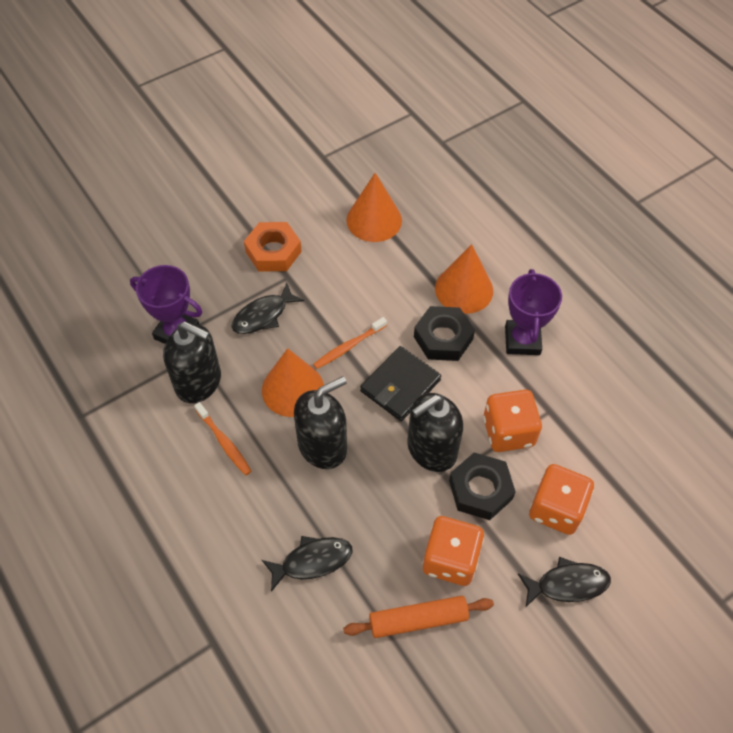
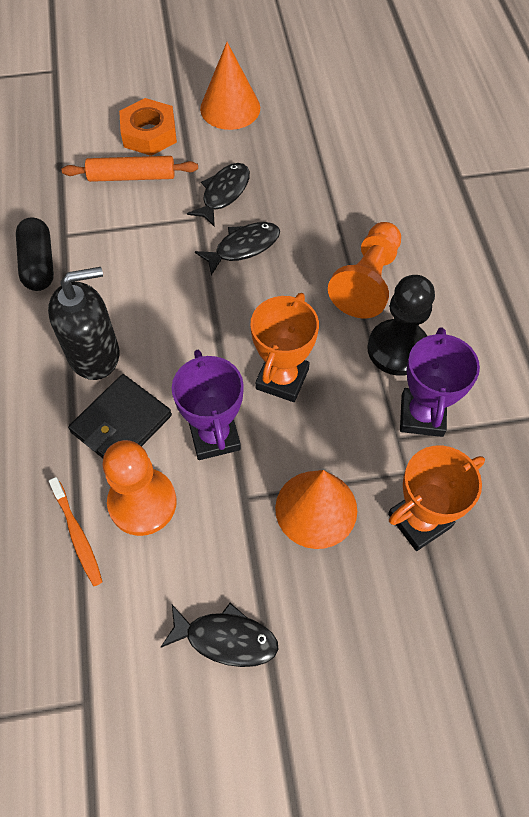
black capsule: 0 -> 1
black nut: 2 -> 0
black pawn: 0 -> 1
black soap dispenser: 3 -> 1
orange cone: 3 -> 2
orange dice: 3 -> 0
orange pawn: 0 -> 2
orange toothbrush: 2 -> 1
orange trophy: 0 -> 2

